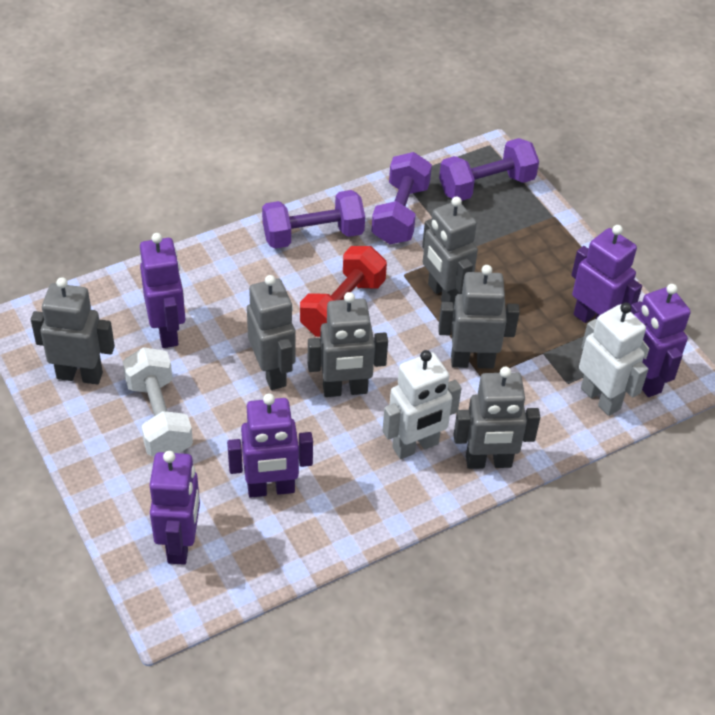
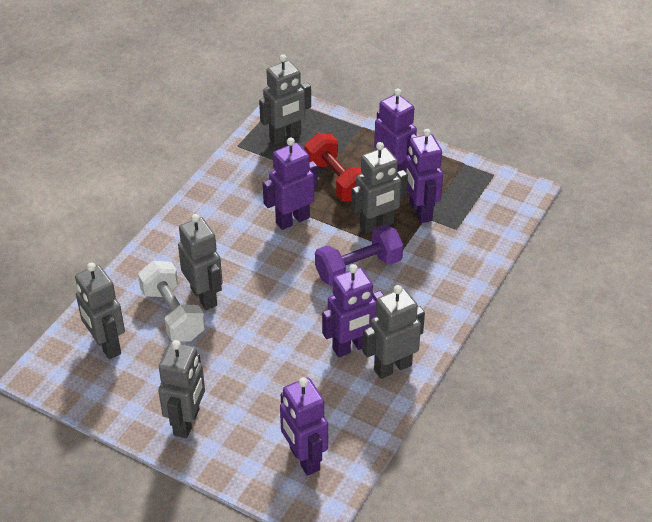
purple dumbbell: 3 -> 1
white robot: 2 -> 0

